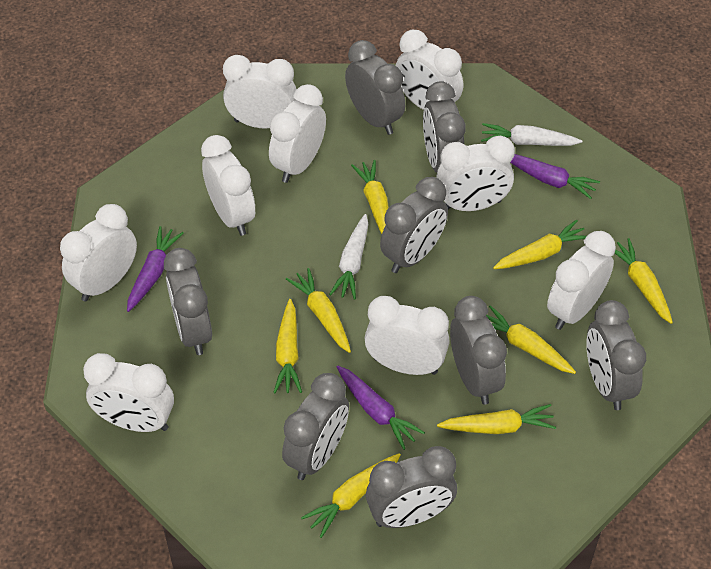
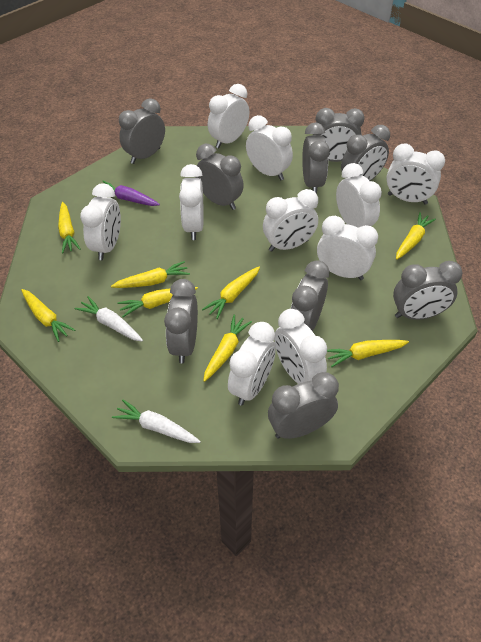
grey clock: 8 -> 9
purple carrot: 3 -> 1
white clock: 9 -> 10

